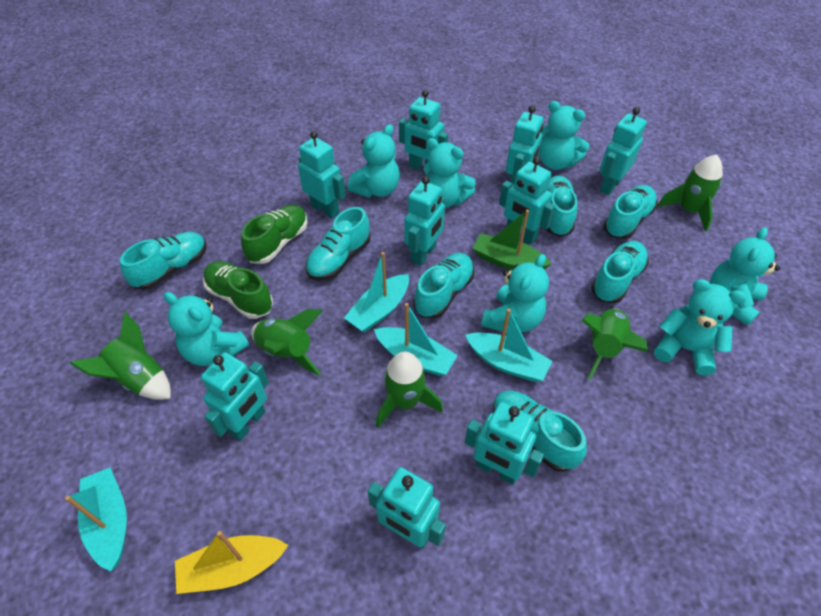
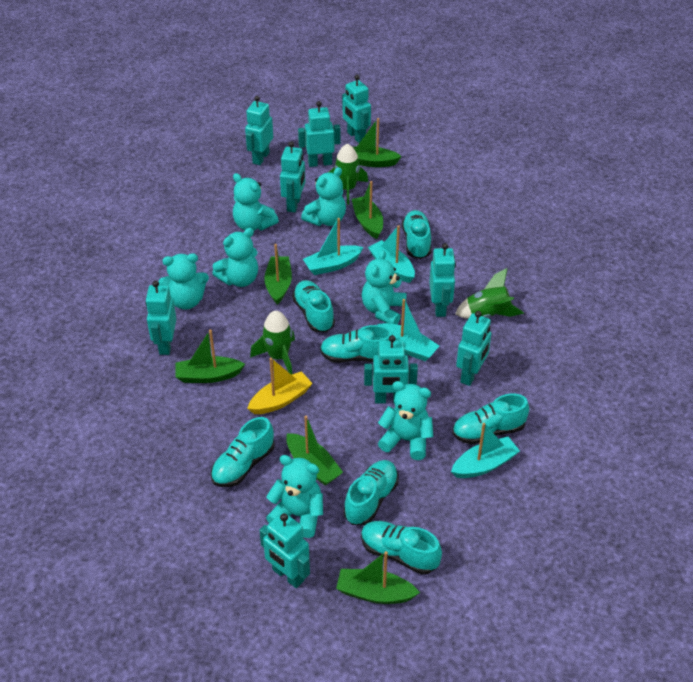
green boat: 1 -> 6
green rocket: 5 -> 3
green shoe: 2 -> 0

